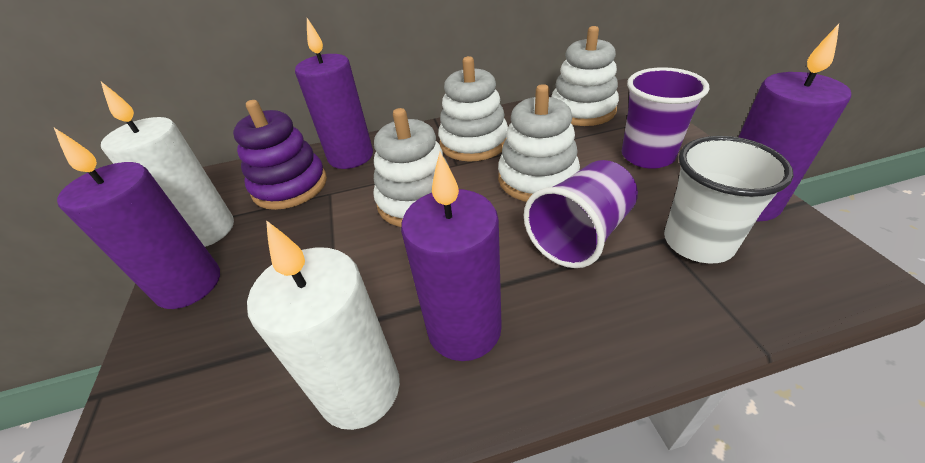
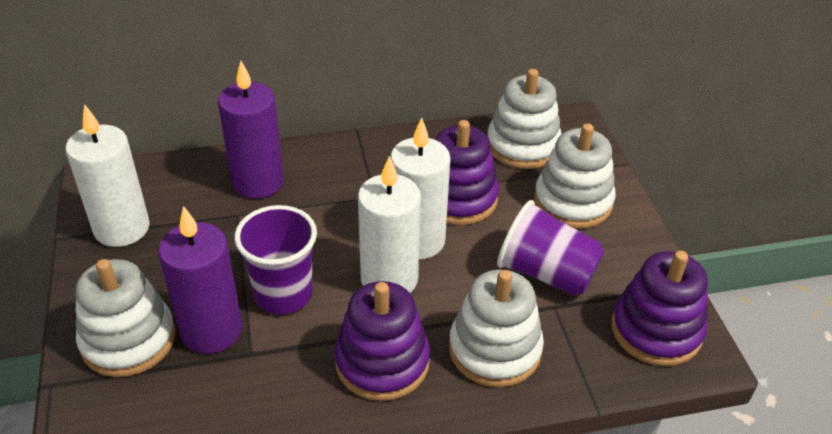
purple candle: 4 -> 2
purple stacking toy: 1 -> 3
white candle: 2 -> 3
white cup: 1 -> 0

